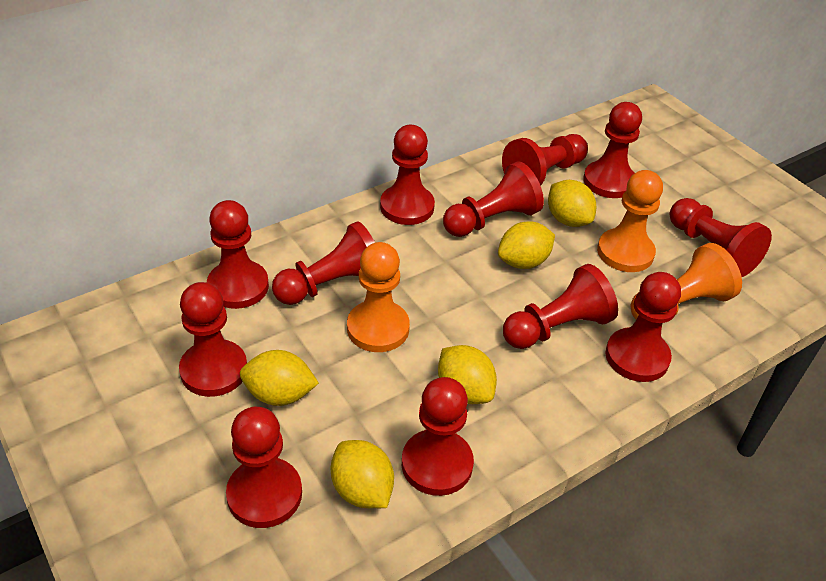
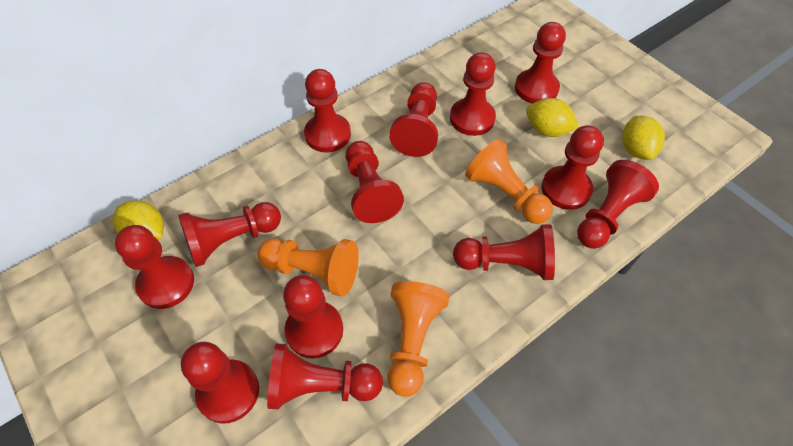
red pawn: 12 -> 13
yellow lemon: 5 -> 3

